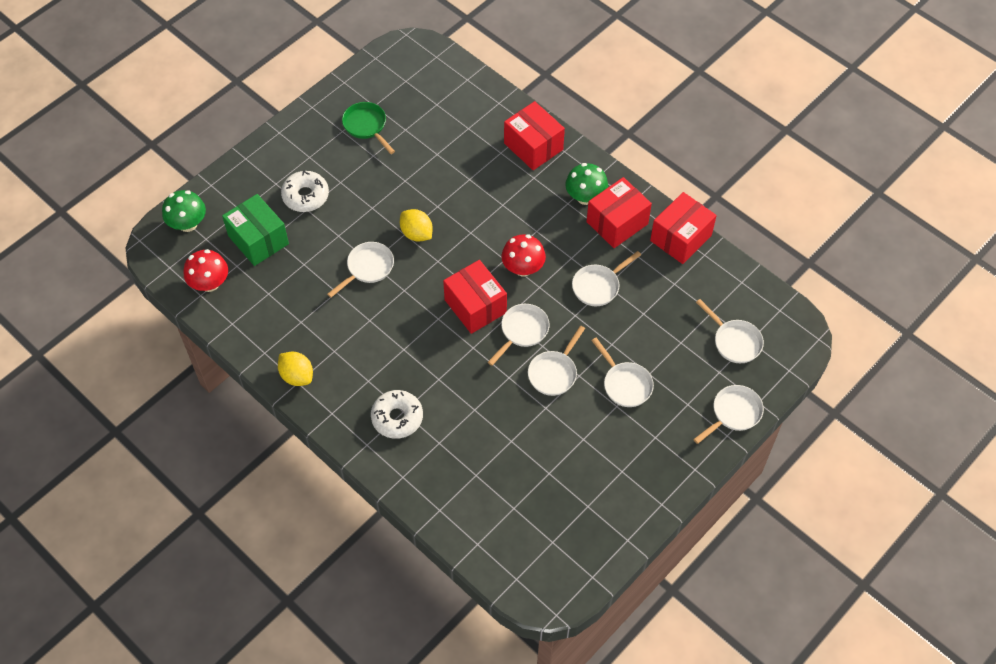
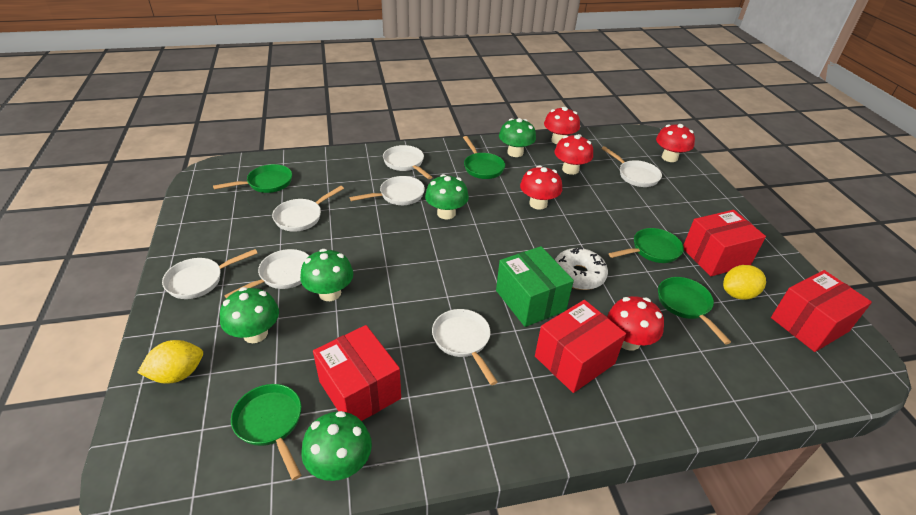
green mushroom: 2 -> 5
green pan: 1 -> 5
red mushroom: 2 -> 5
white donut: 2 -> 1

